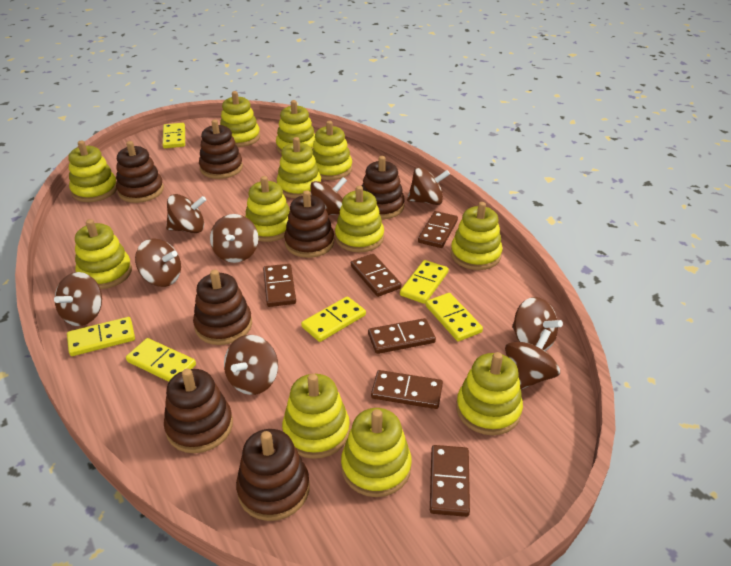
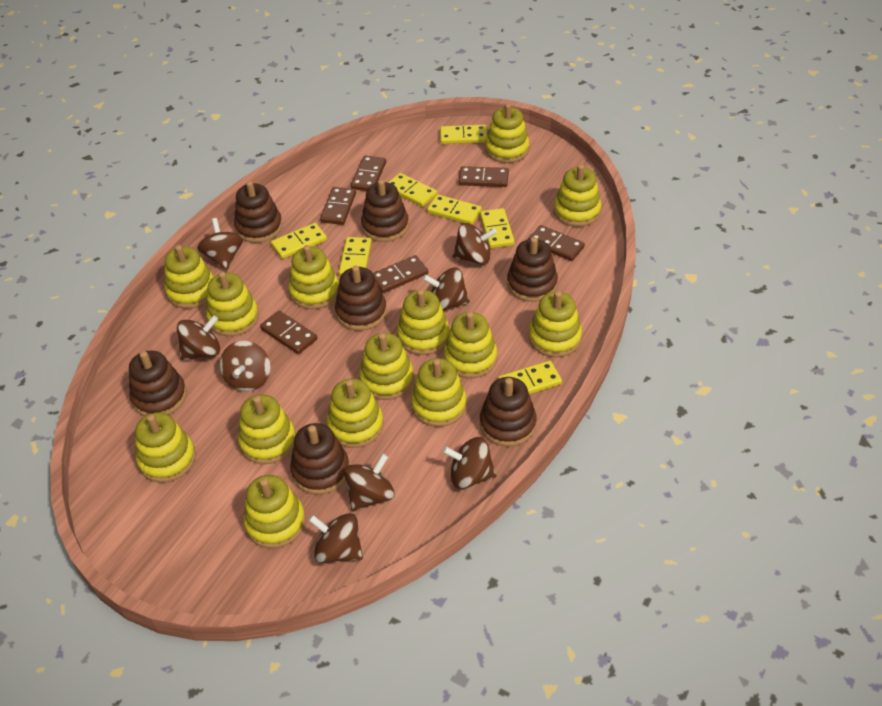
brown spinning top: 9 -> 8
yellow domino: 6 -> 7
yellow stacking toy: 12 -> 14

